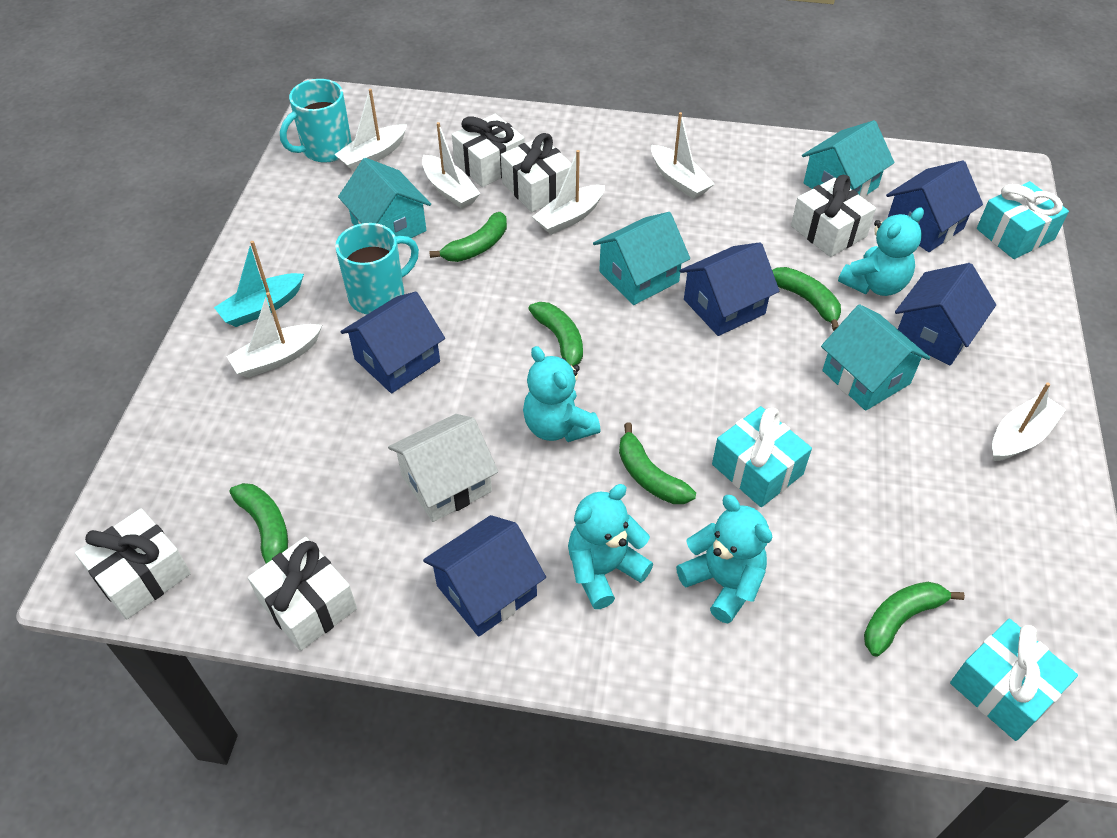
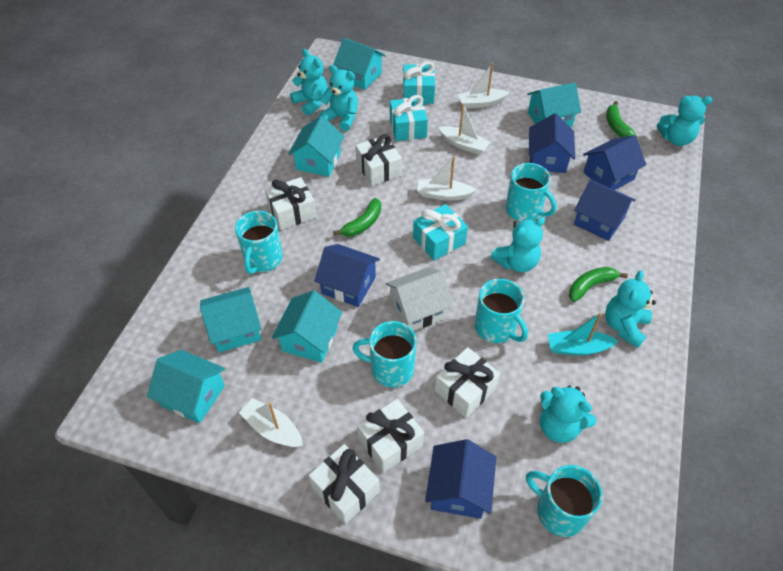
green banana: 6 -> 3
turquoise house: 4 -> 6
turquoise mug: 2 -> 5
turquoise teddy bear: 4 -> 6
white boat: 6 -> 4

